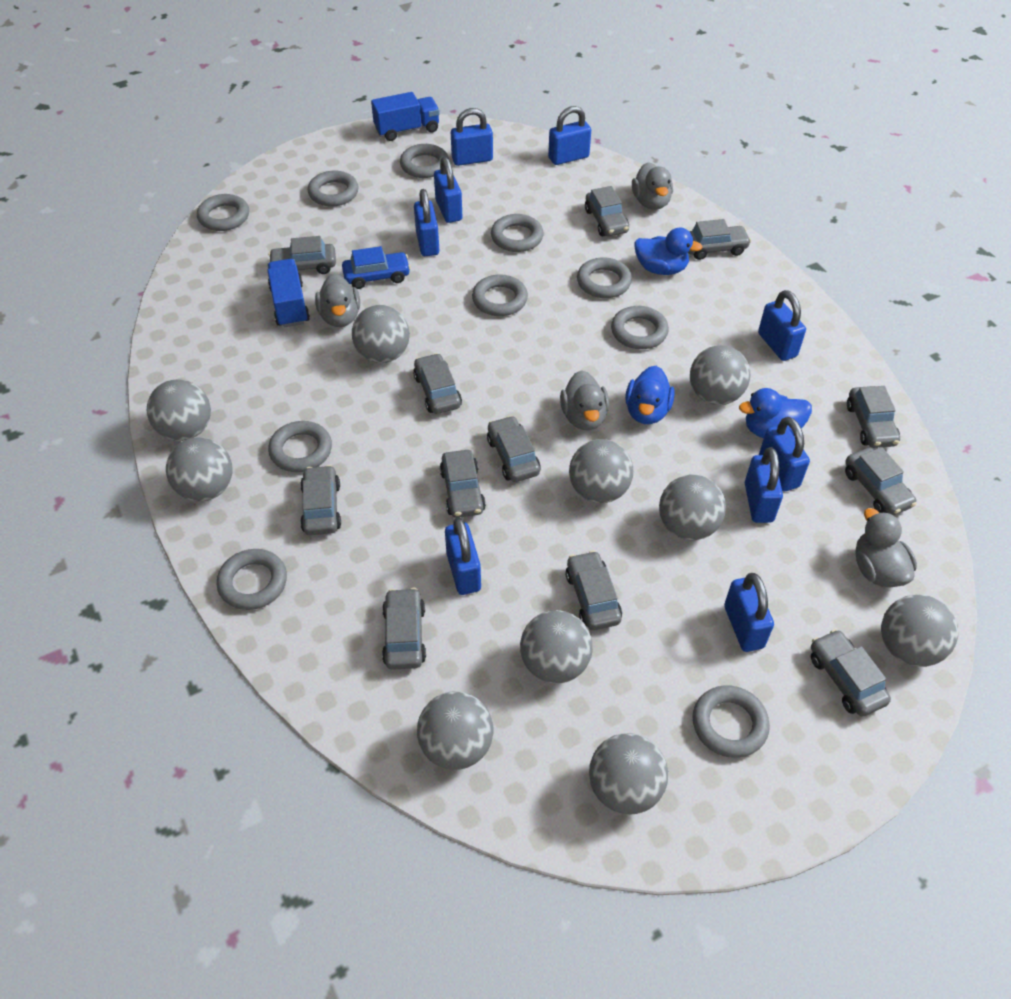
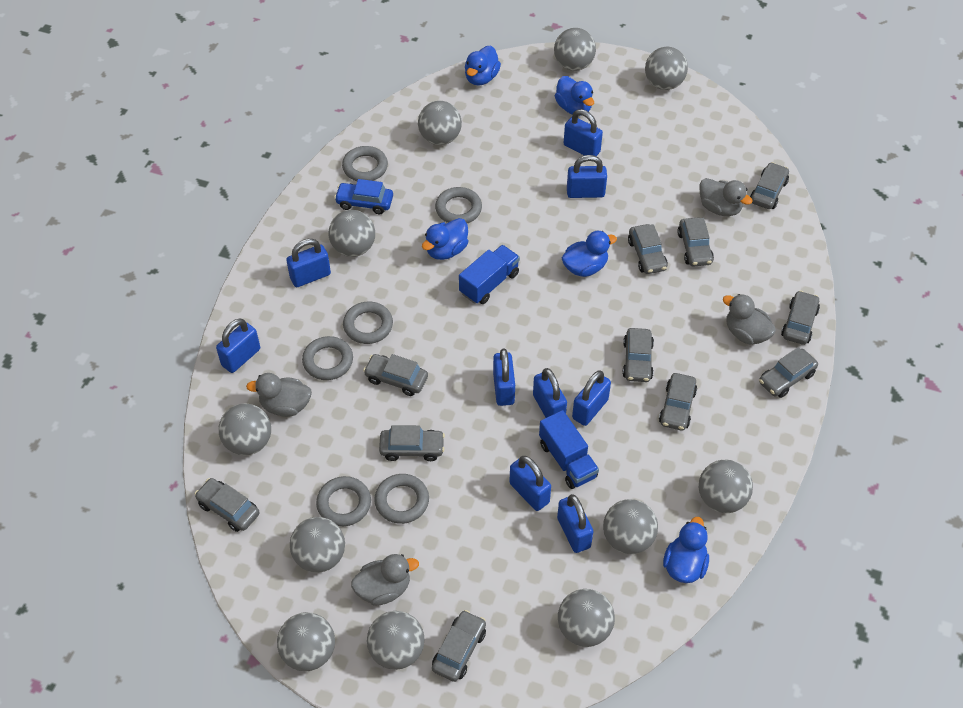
blue duck: 3 -> 5
grey ball: 10 -> 11
grey car: 12 -> 11
grey ring: 10 -> 6

